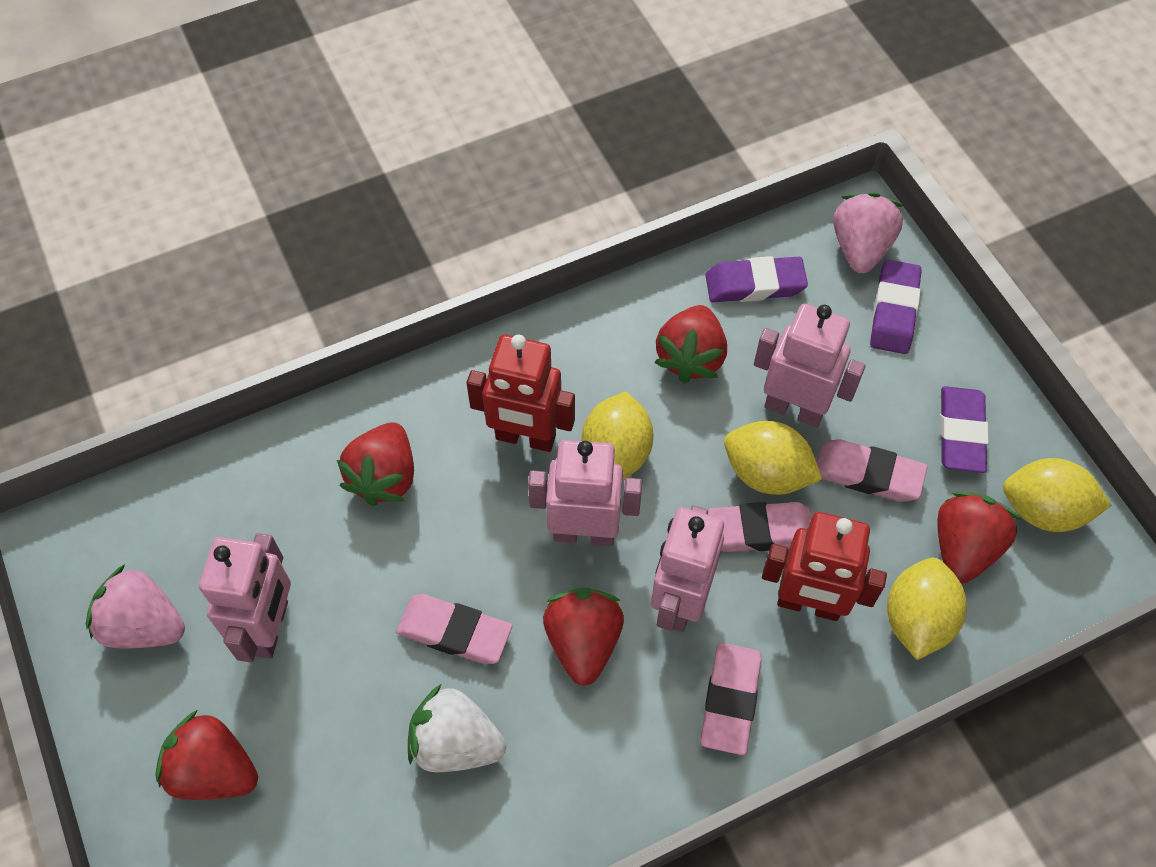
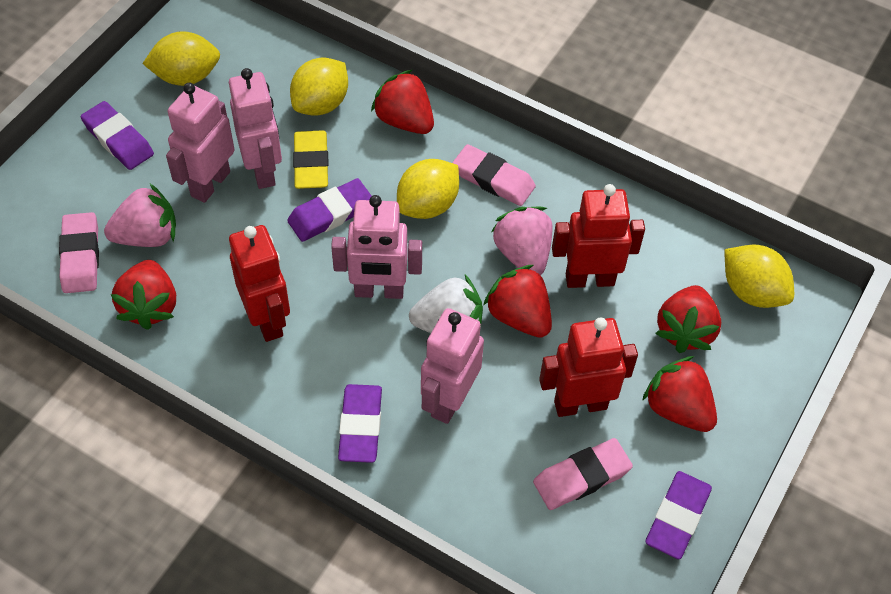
pink eraser: 4 -> 3
purple eraser: 3 -> 4
red robot: 2 -> 3
yellow eraser: 0 -> 1

